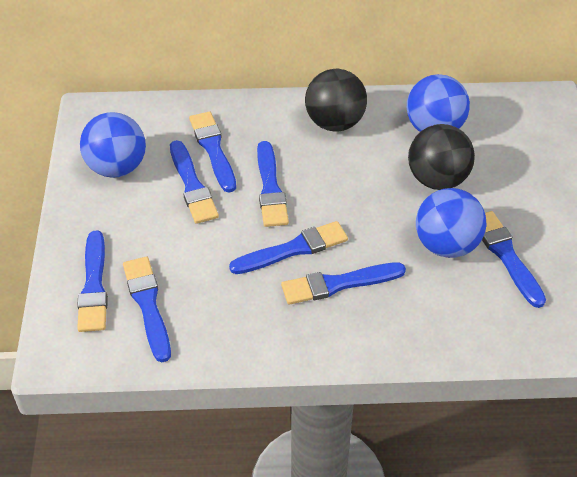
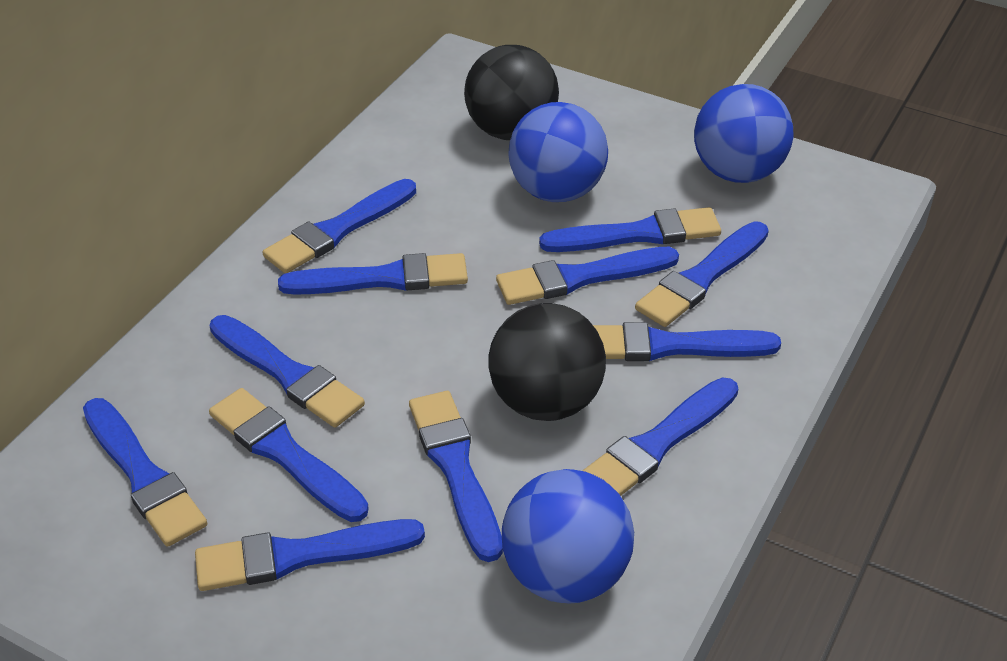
blue brush: 8 -> 12

